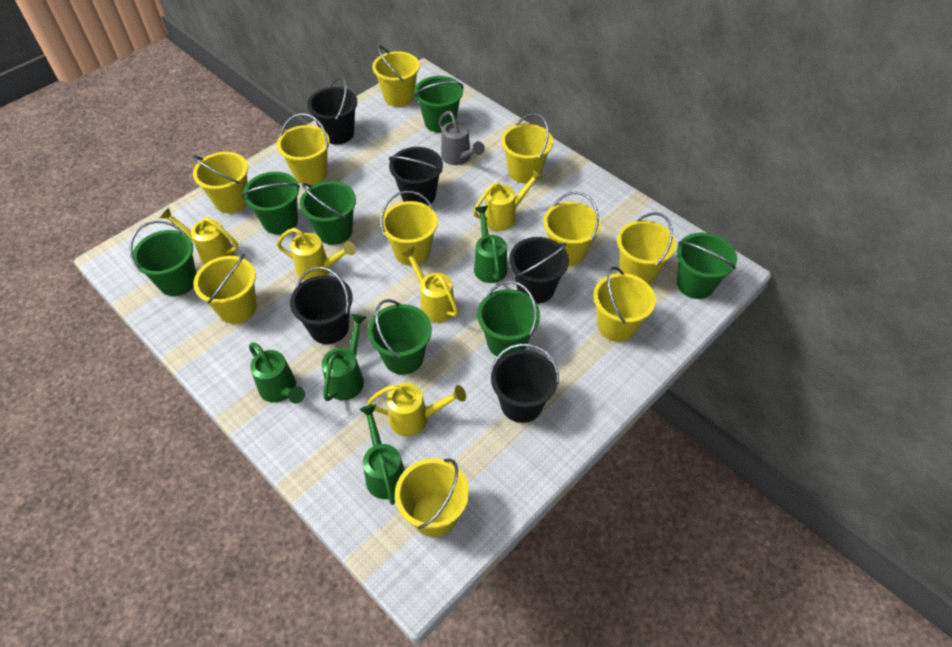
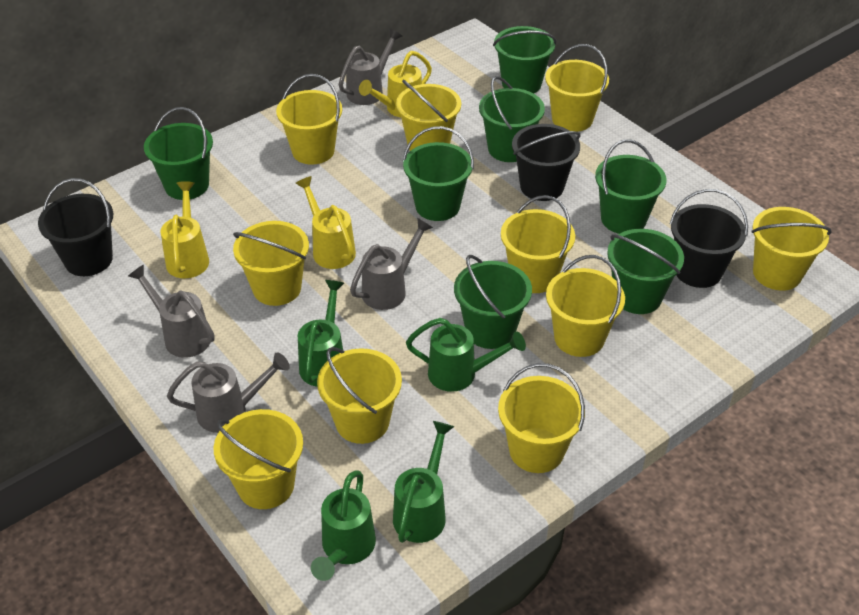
black bucket: 5 -> 3
grey watering can: 1 -> 4
yellow watering can: 5 -> 3

